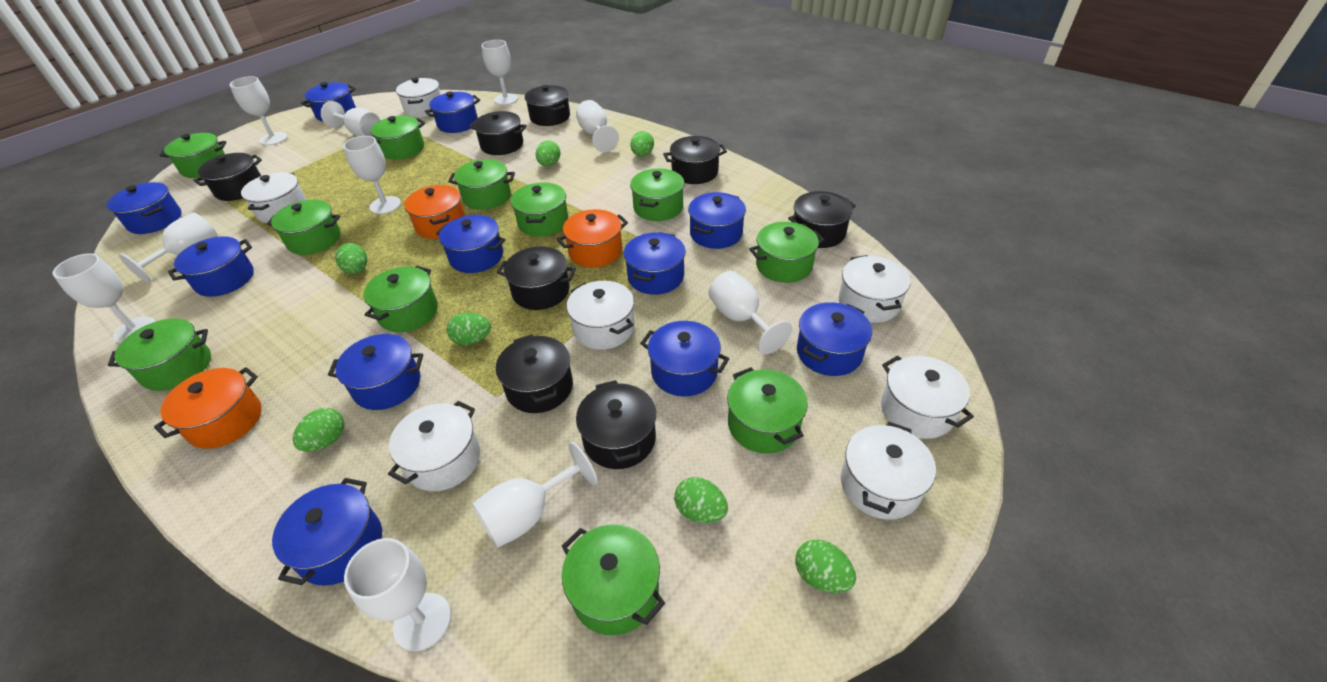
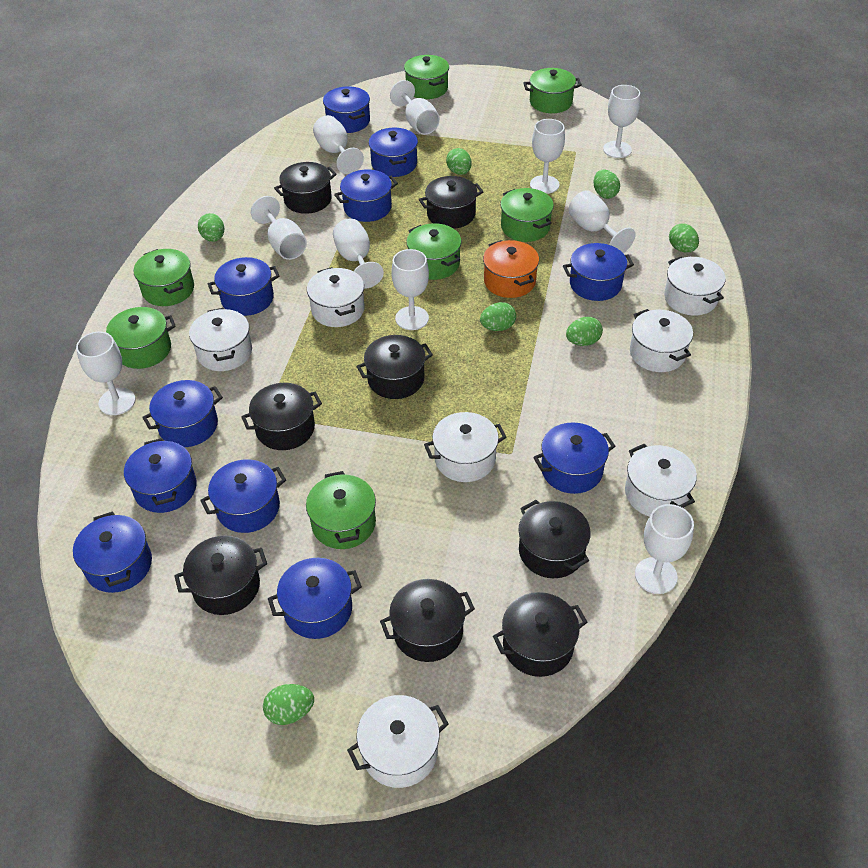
green pot: 11 -> 7
orange pot: 3 -> 1

